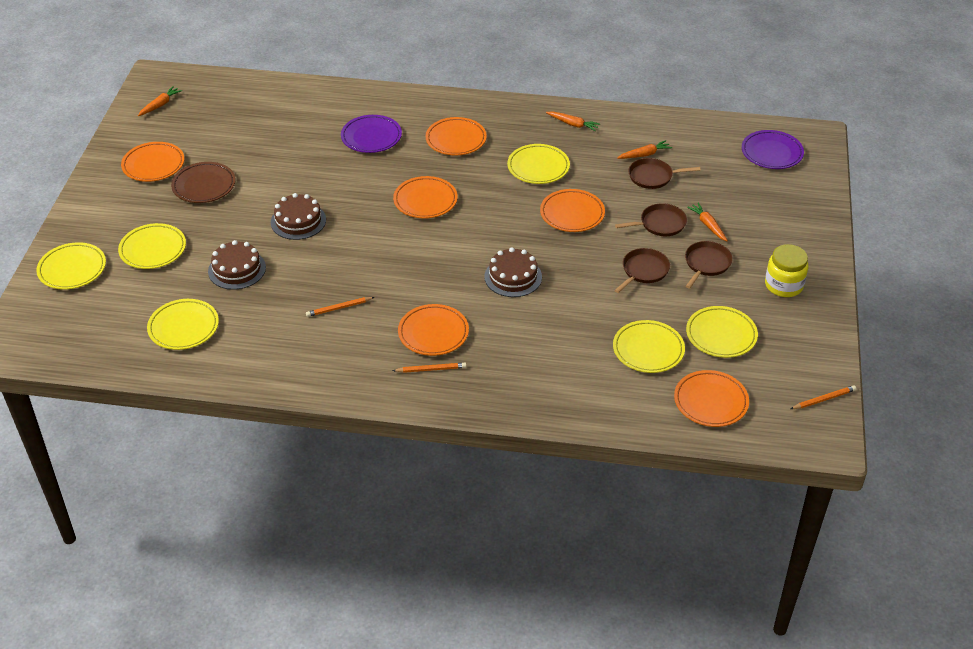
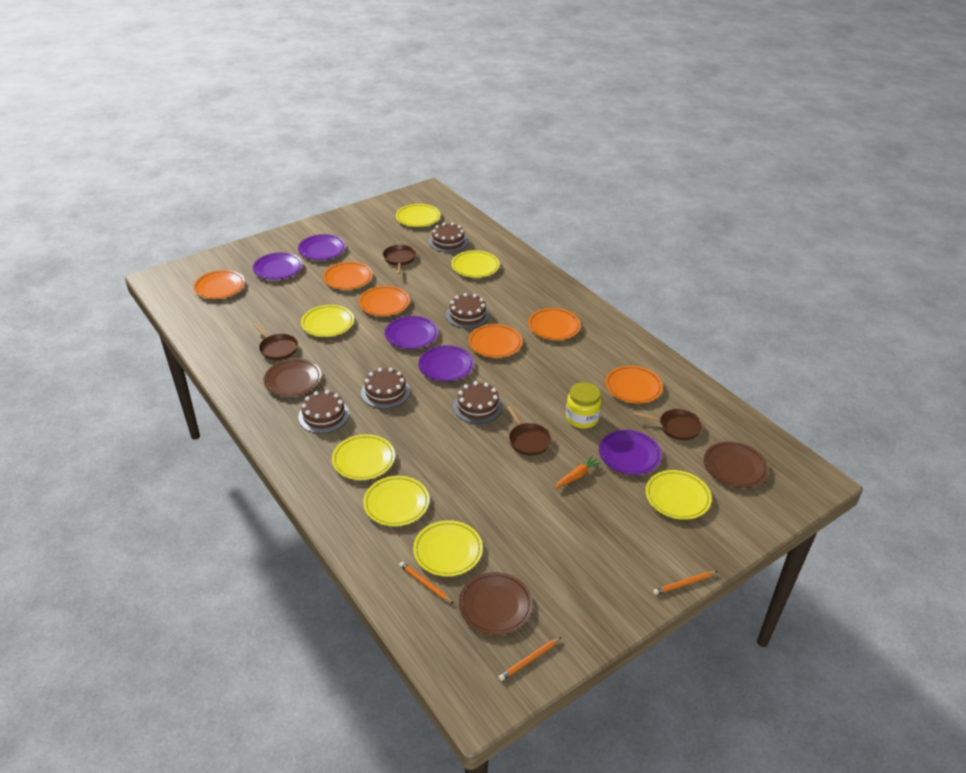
brown cake: 3 -> 5
brown plate: 1 -> 3
orange carrot: 4 -> 1
purple plate: 2 -> 5
yellow plate: 6 -> 7

